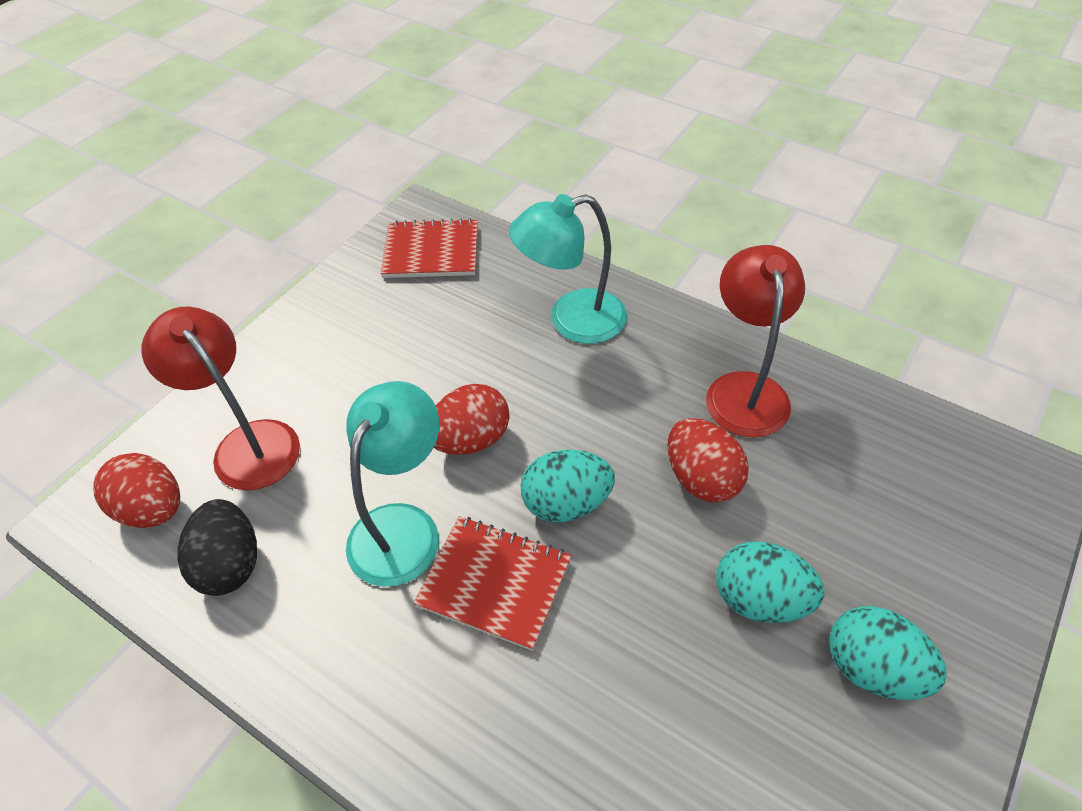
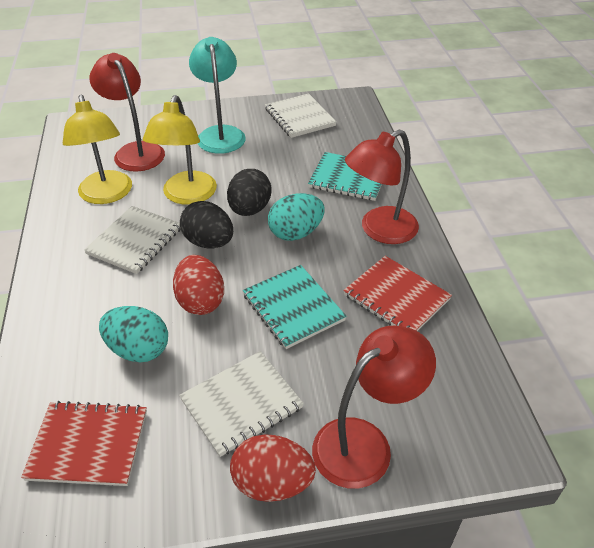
black egg: 1 -> 2
red egg: 3 -> 2
red lamp: 2 -> 3
turquoise egg: 3 -> 2
turquoise lamp: 2 -> 1
turquoise notebook: 0 -> 2
white notebook: 0 -> 3
yellow lamp: 0 -> 2

